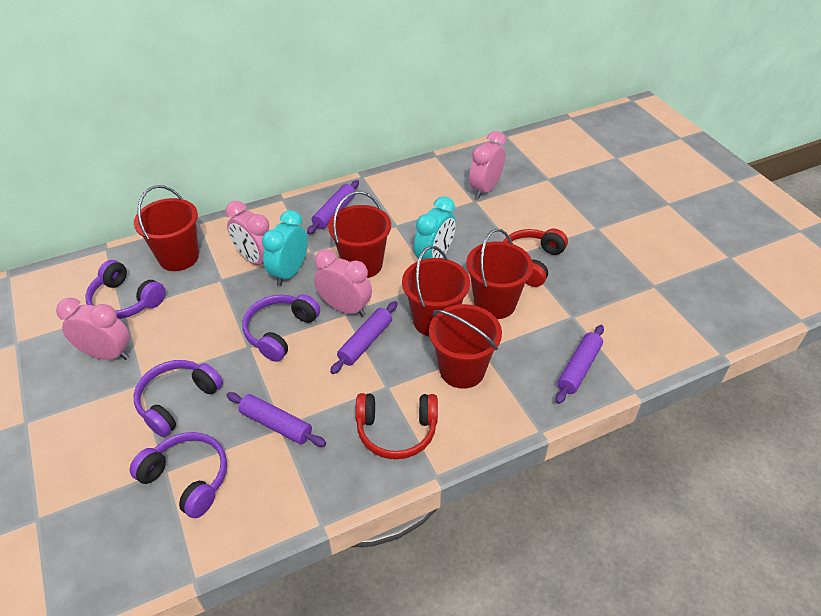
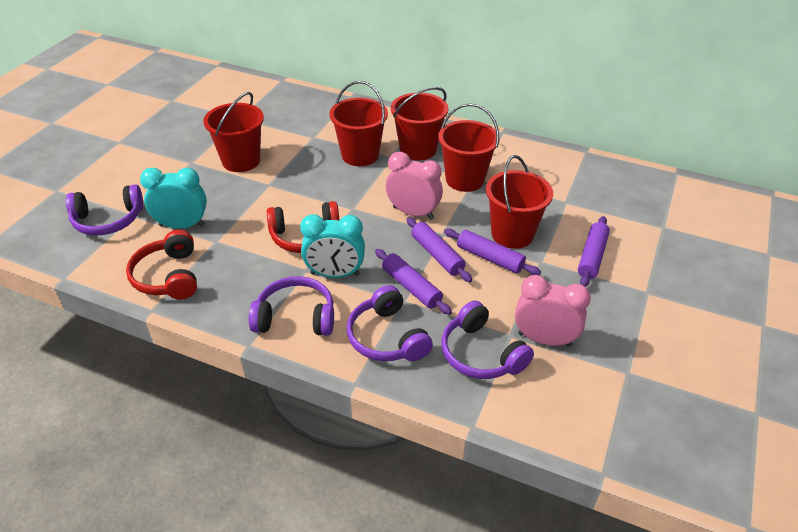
pink clock: 4 -> 2

